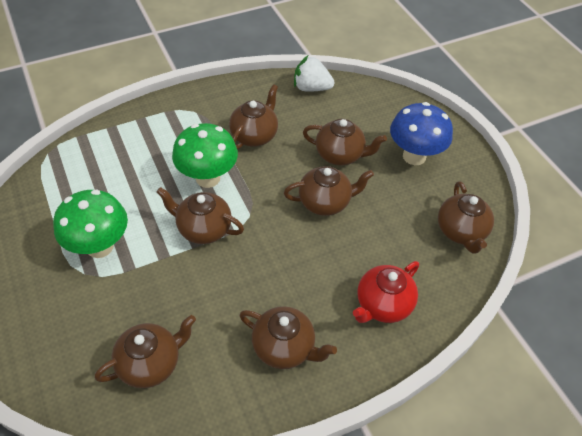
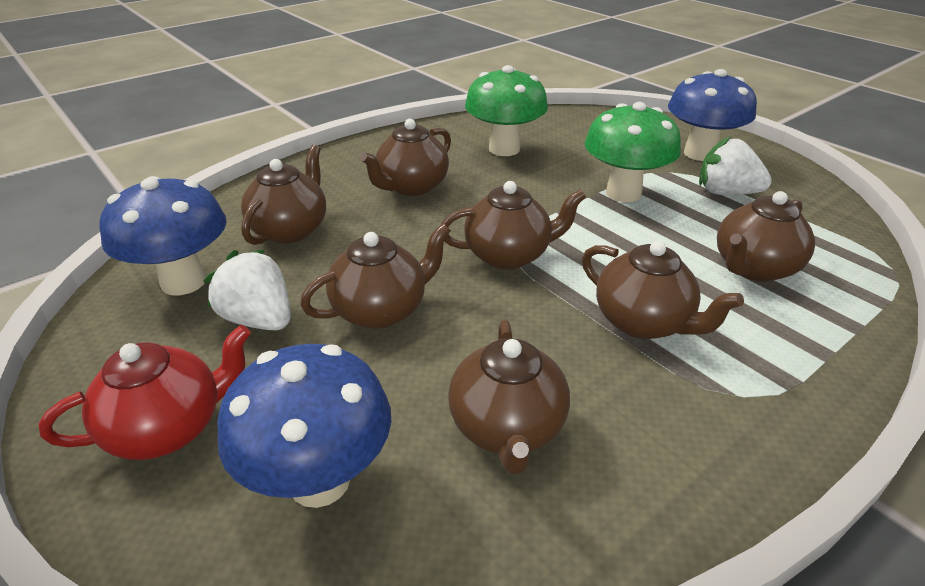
blue mushroom: 1 -> 3
white strawberry: 1 -> 2

